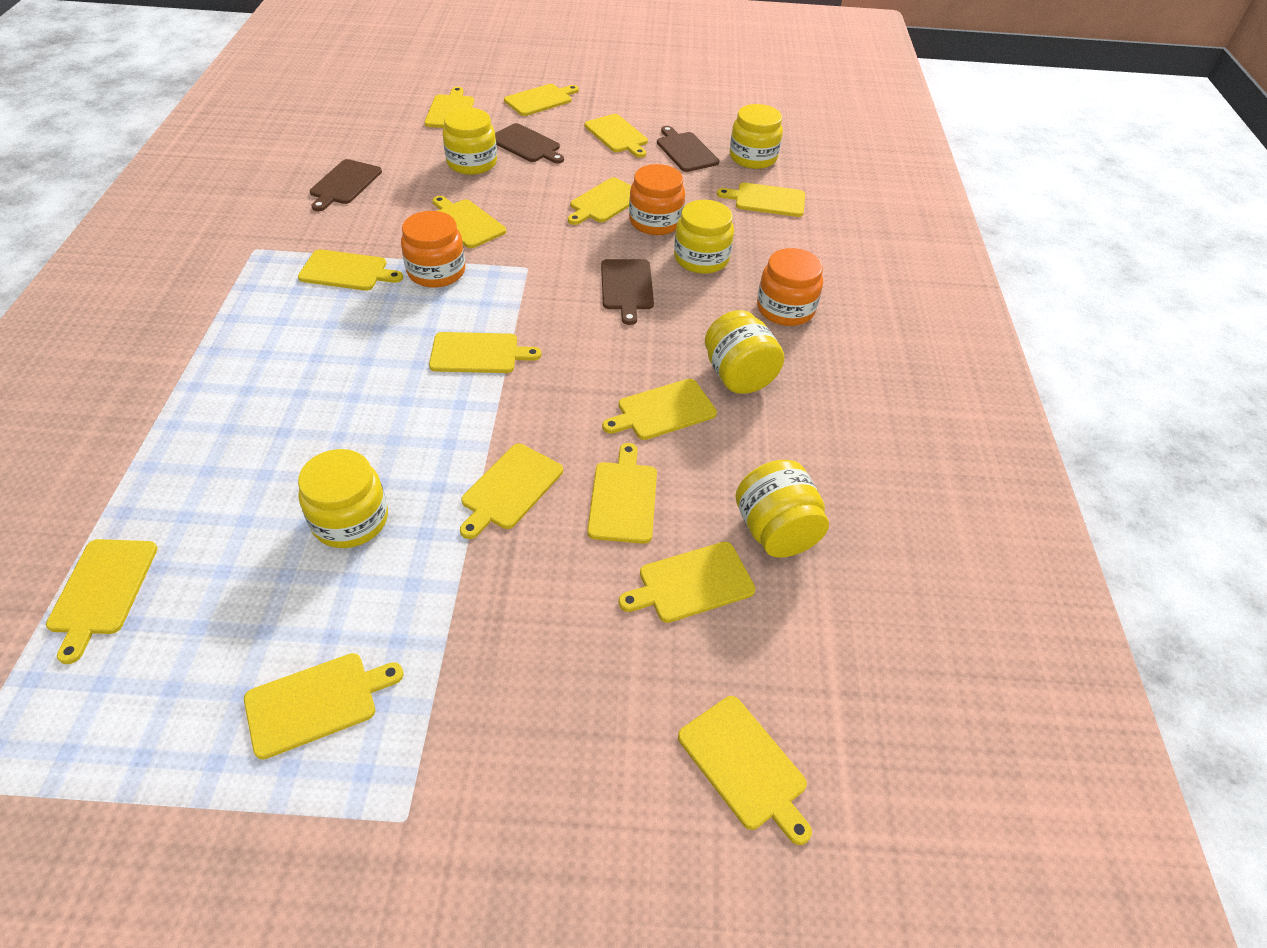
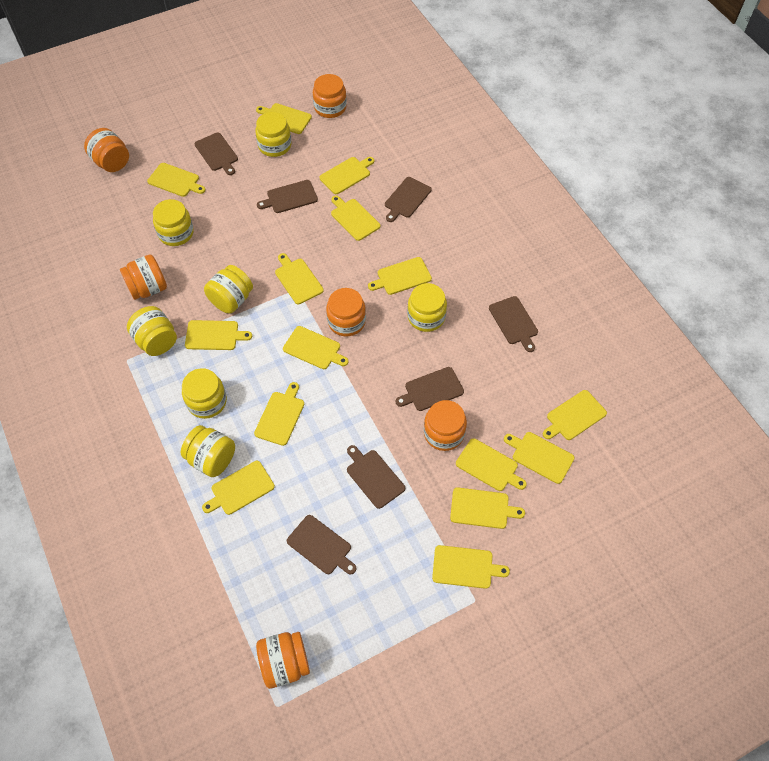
brown cutting board: 4 -> 7
orange jar: 3 -> 6
yellow jar: 6 -> 7

